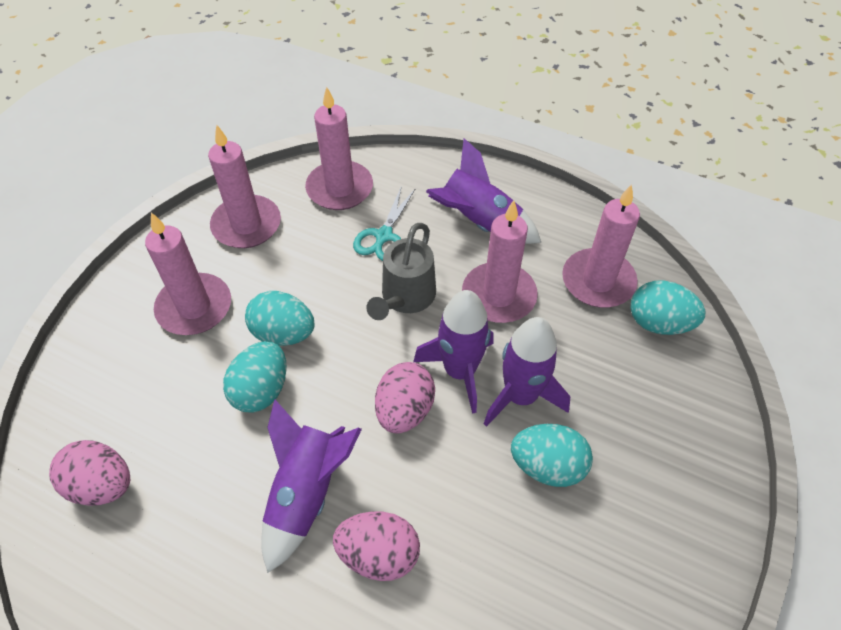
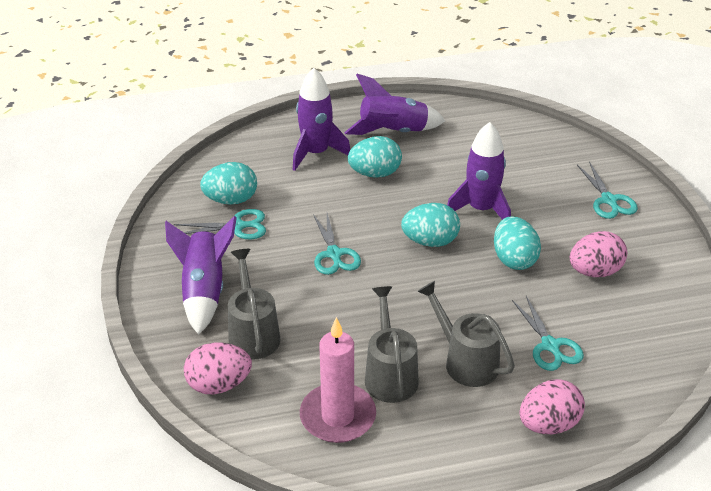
grey watering can: 1 -> 3
pink candle: 5 -> 1
turquoise scissors: 1 -> 4

